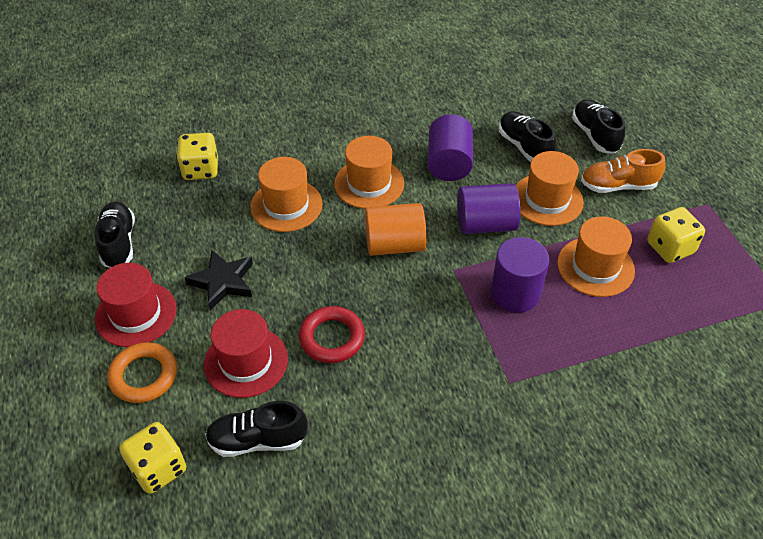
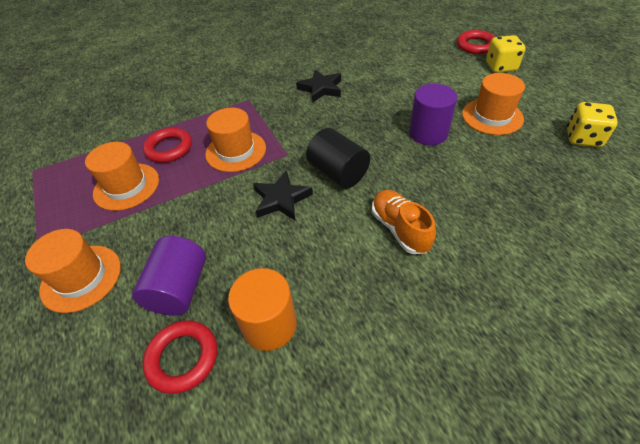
black cylinder: 0 -> 1
black shoe: 4 -> 0
black star: 1 -> 2
orange ring: 1 -> 0
purple cylinder: 3 -> 2
red hat: 2 -> 0
red ring: 1 -> 3
yellow dice: 3 -> 2

